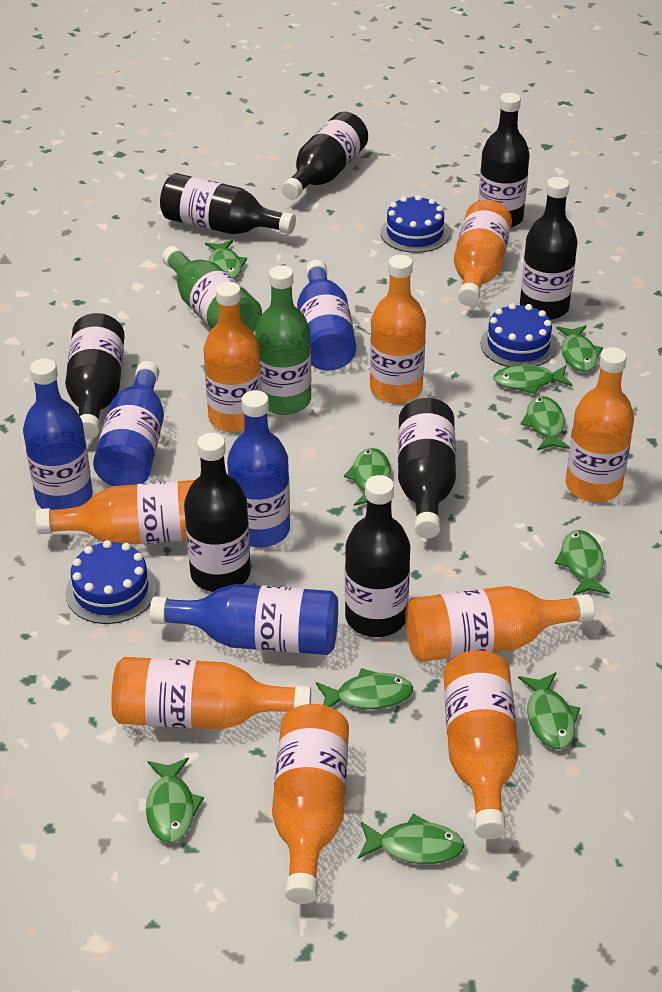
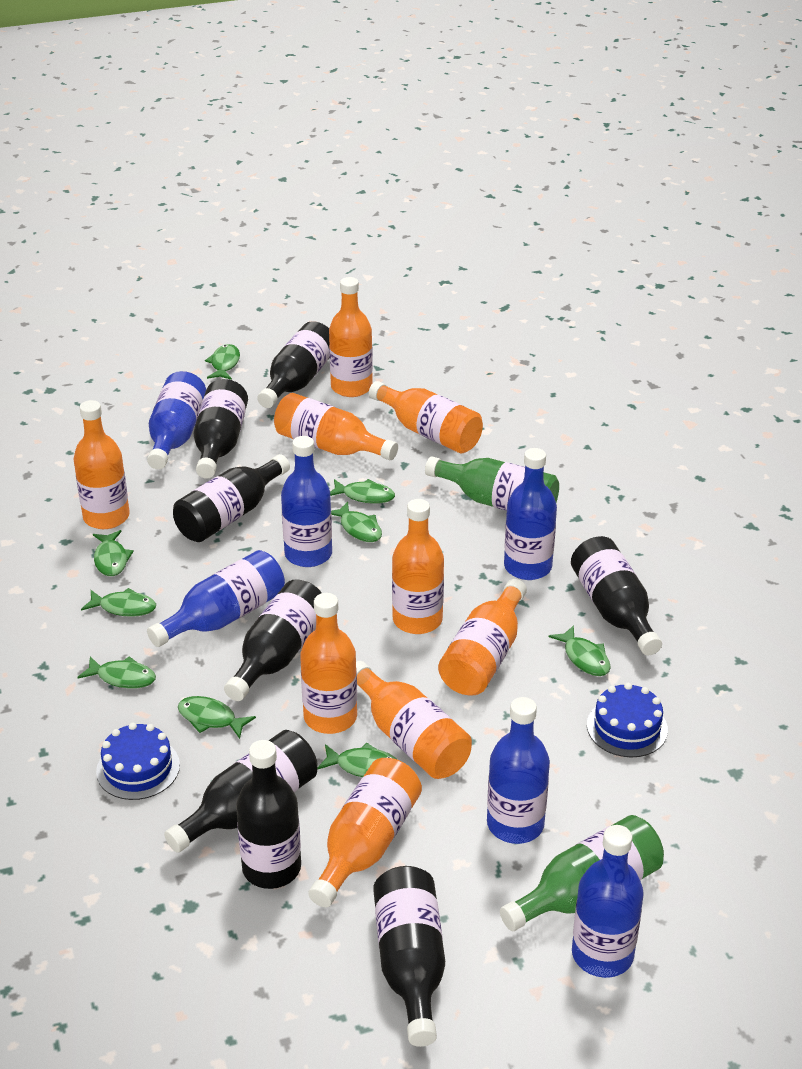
blue bottle: 5 -> 6
blue cake: 3 -> 2
green fish: 10 -> 9

